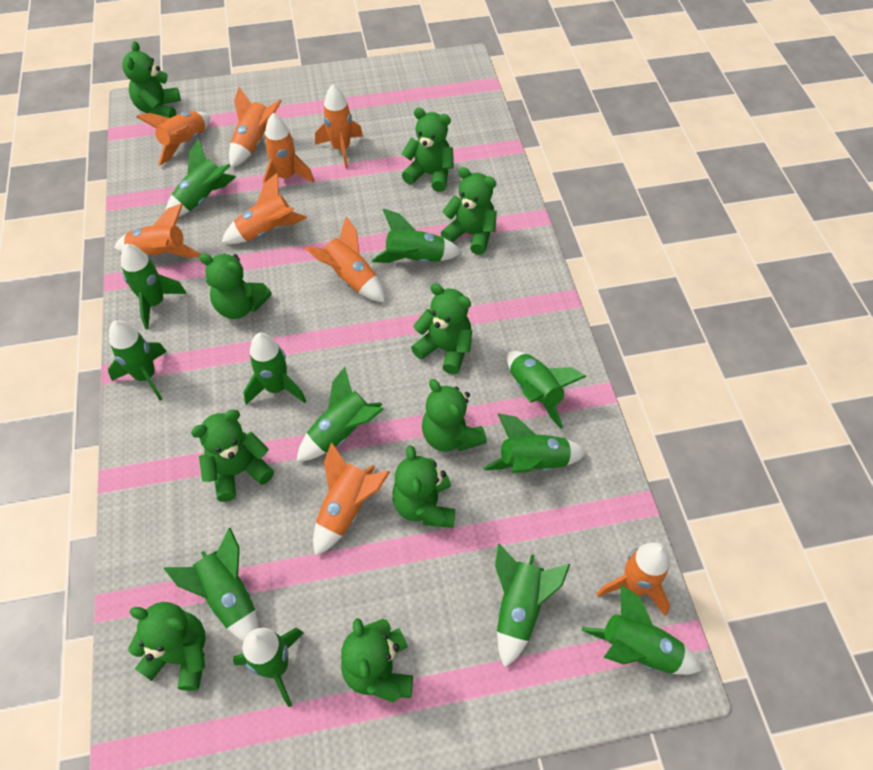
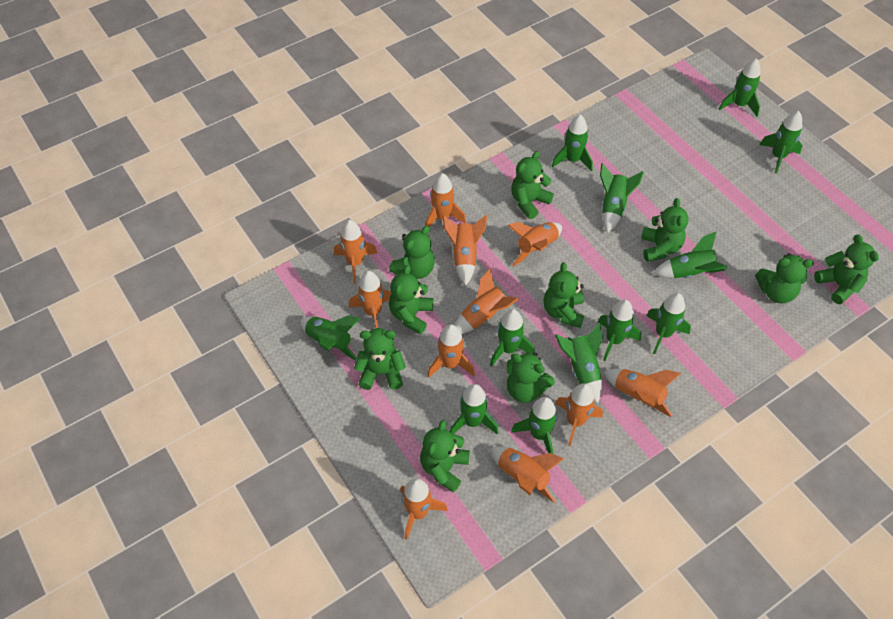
orange rocket: 9 -> 11

